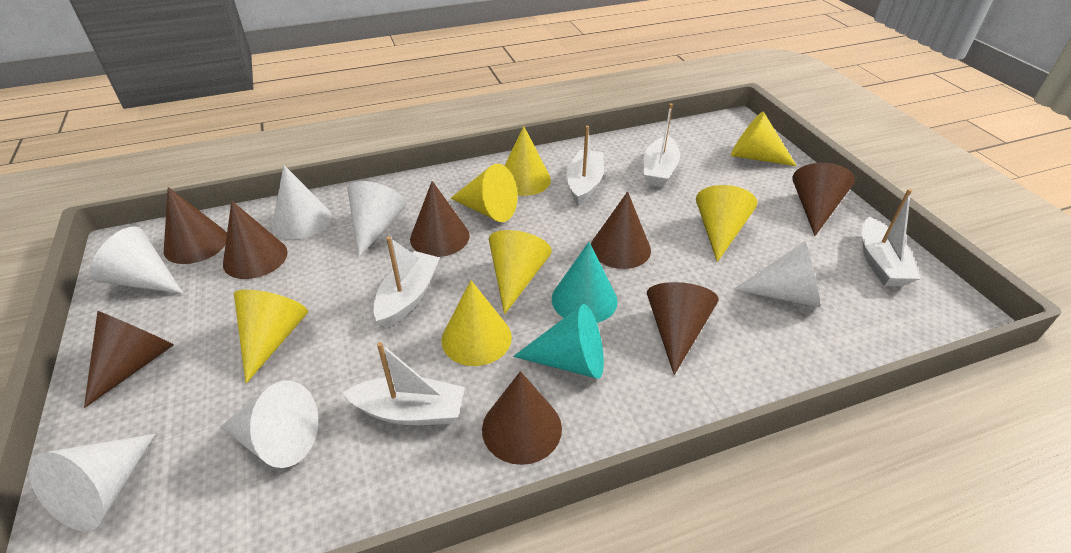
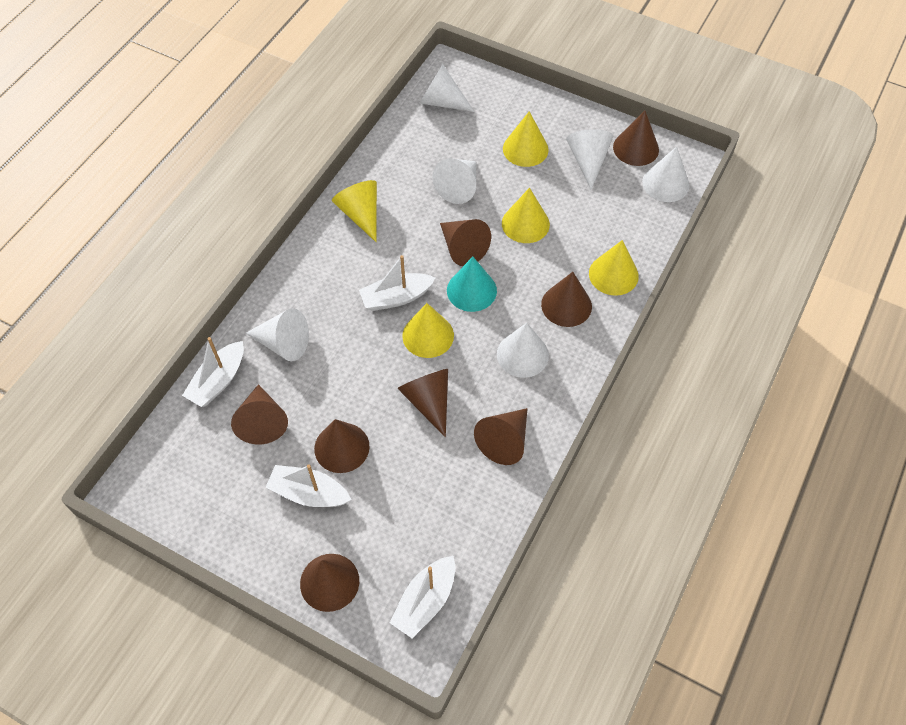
turquoise cone: 2 -> 1
white boat: 5 -> 4
yellow cone: 7 -> 5

